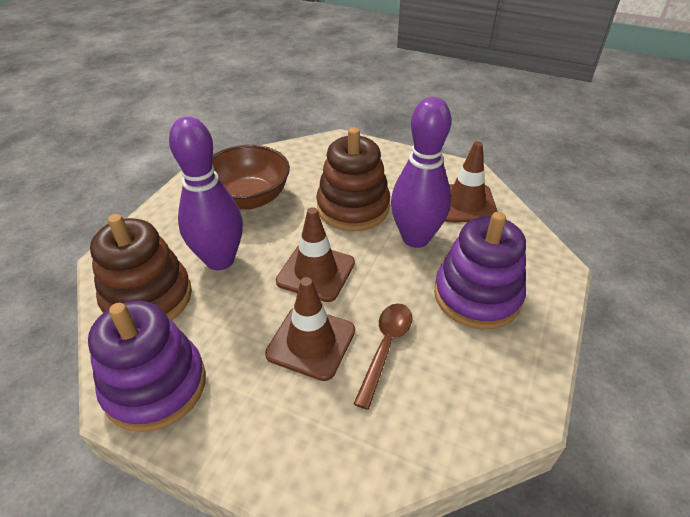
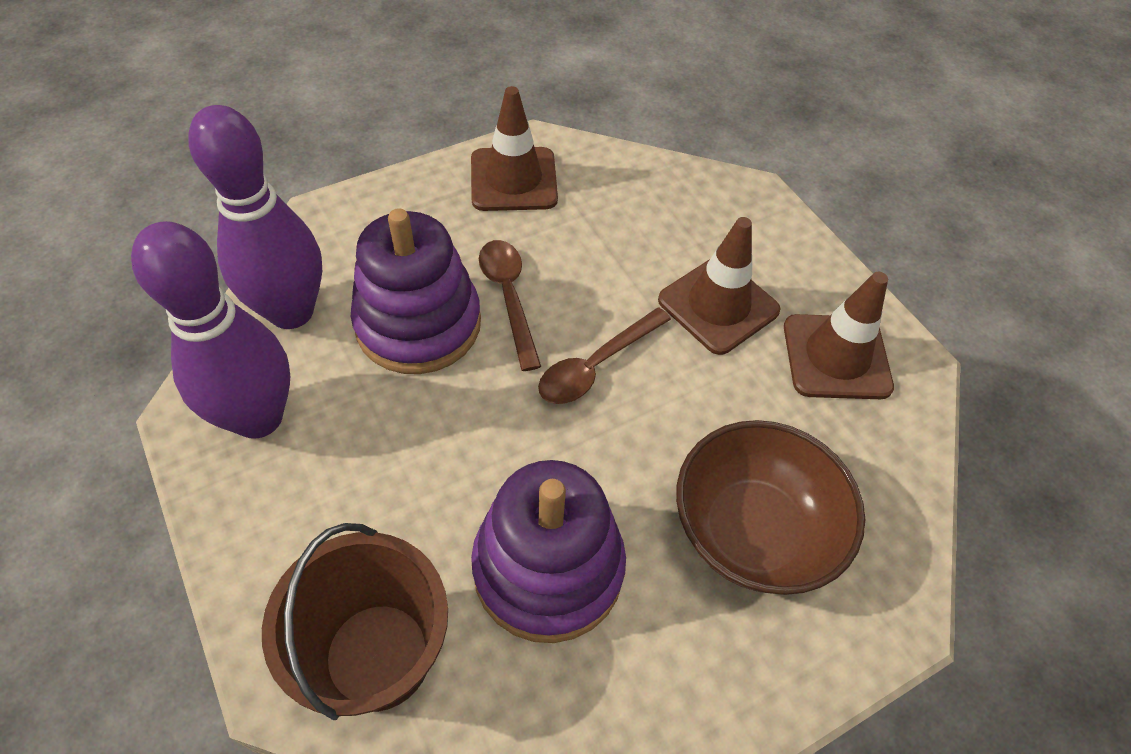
brown bucket: 0 -> 1
brown spoon: 1 -> 2
brown stacking toy: 2 -> 0

